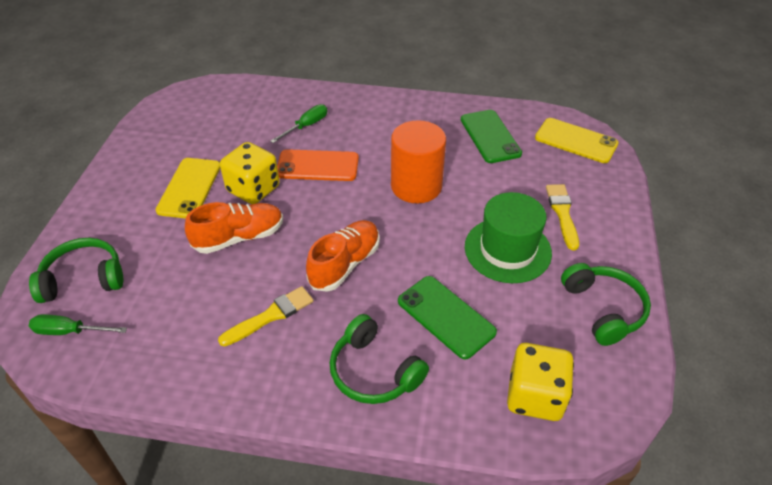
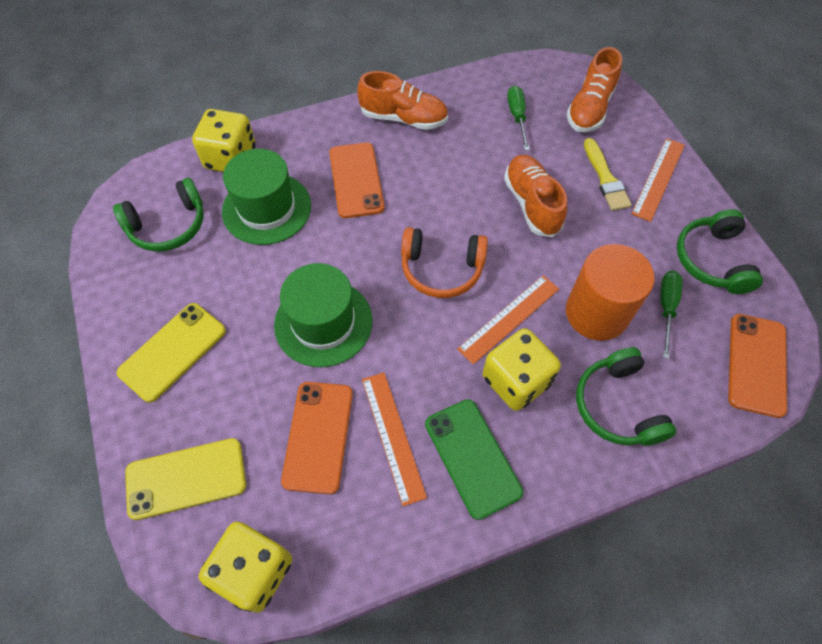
green hat: 1 -> 2
green phone: 2 -> 1
orange headphones: 0 -> 1
orange phone: 1 -> 3
orange ruler: 0 -> 3
orange shoe: 2 -> 3
yellow brush: 2 -> 1
yellow dice: 2 -> 3

